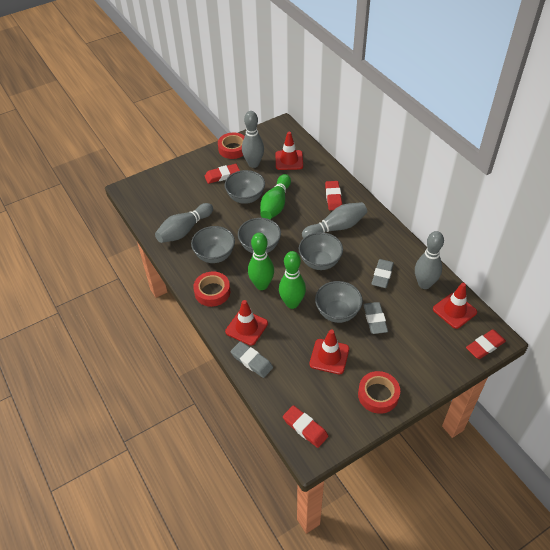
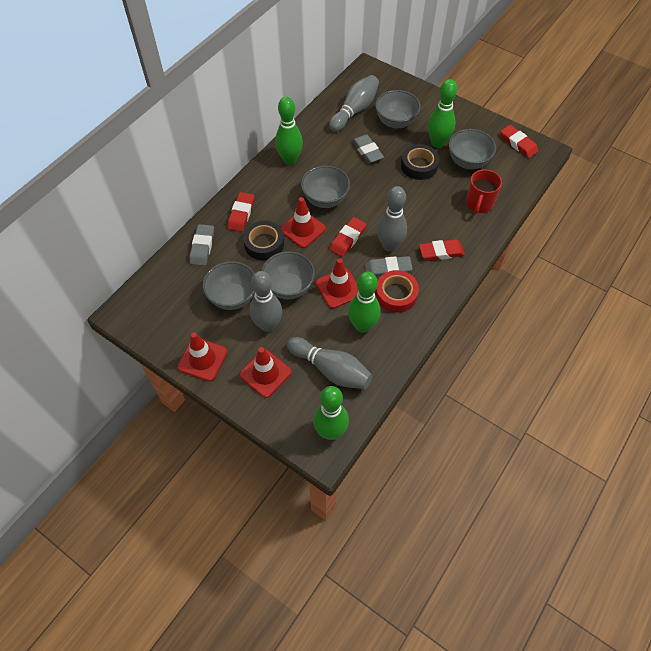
black tape: 0 -> 2
green bowling pin: 3 -> 4
red mug: 0 -> 1
red tape: 3 -> 1

